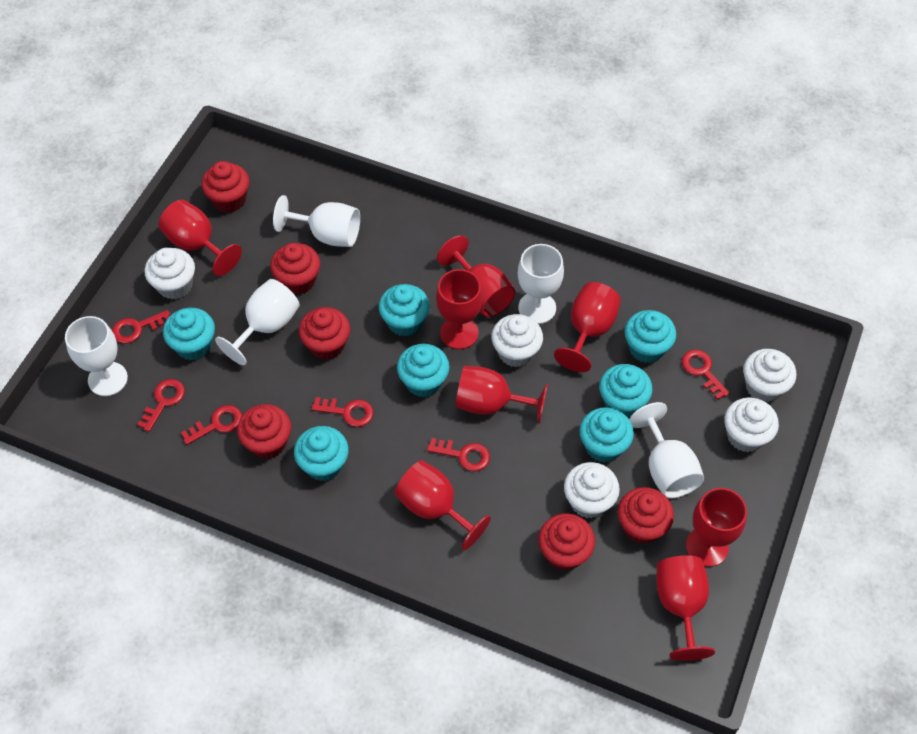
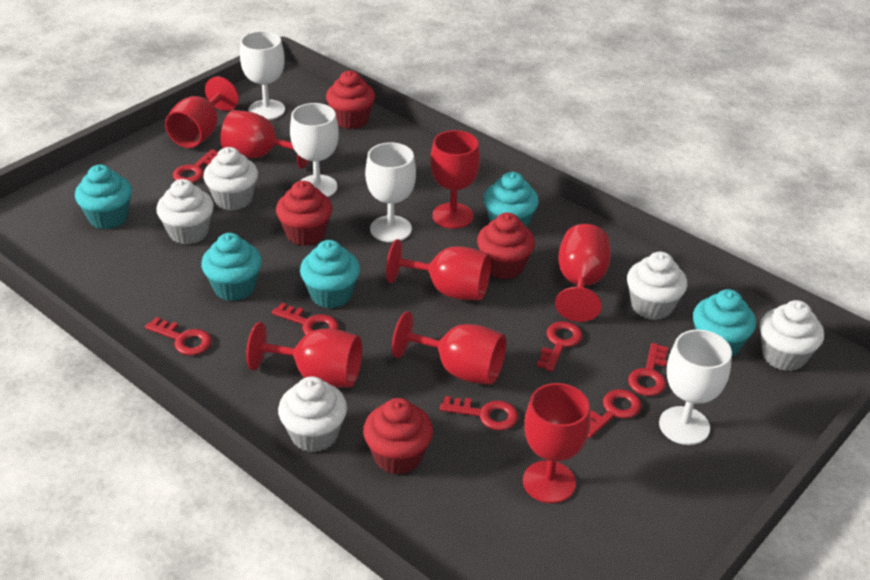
red cupcake: 6 -> 4
red key: 6 -> 7
turquoise cupcake: 7 -> 5
white goblet: 5 -> 4

